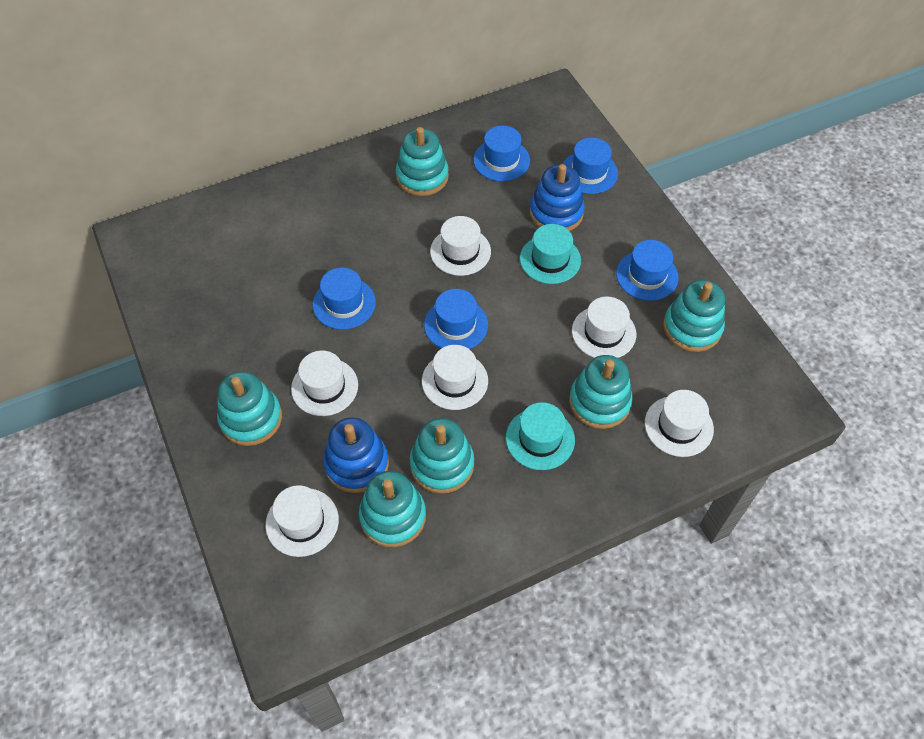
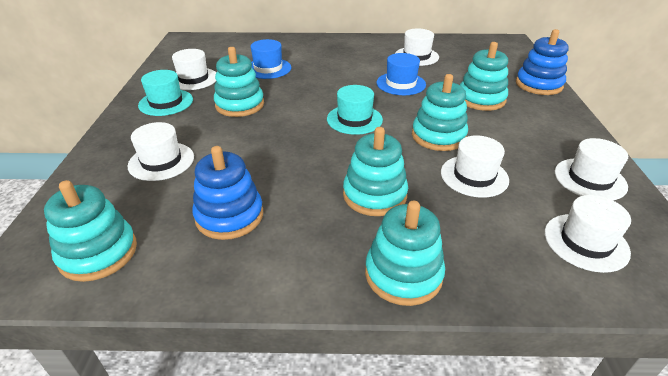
blue hat: 5 -> 2

